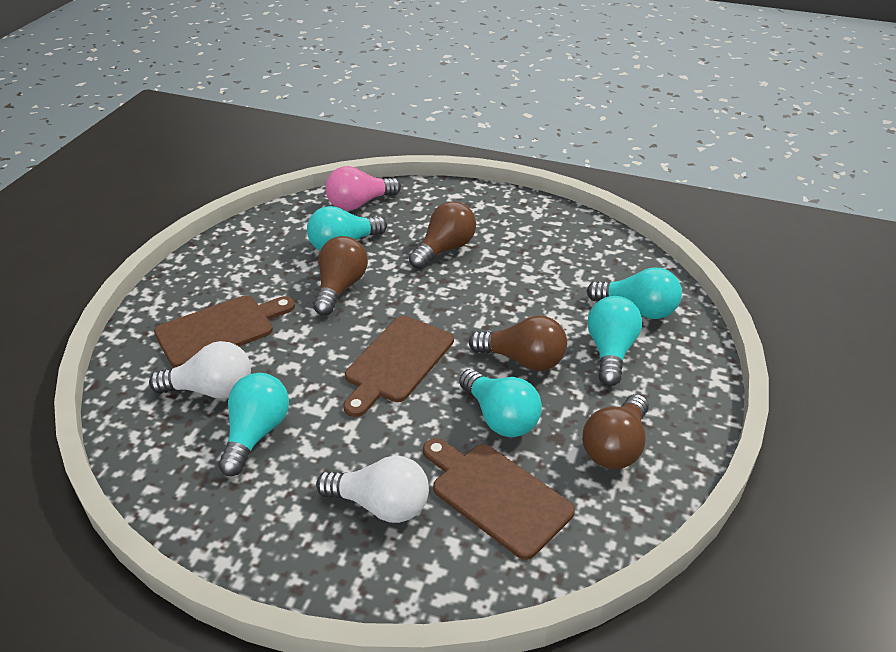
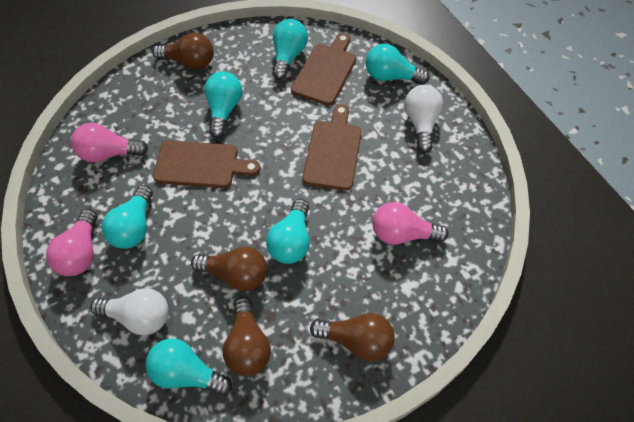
pink light bulb: 1 -> 3
turquoise light bulb: 5 -> 6

